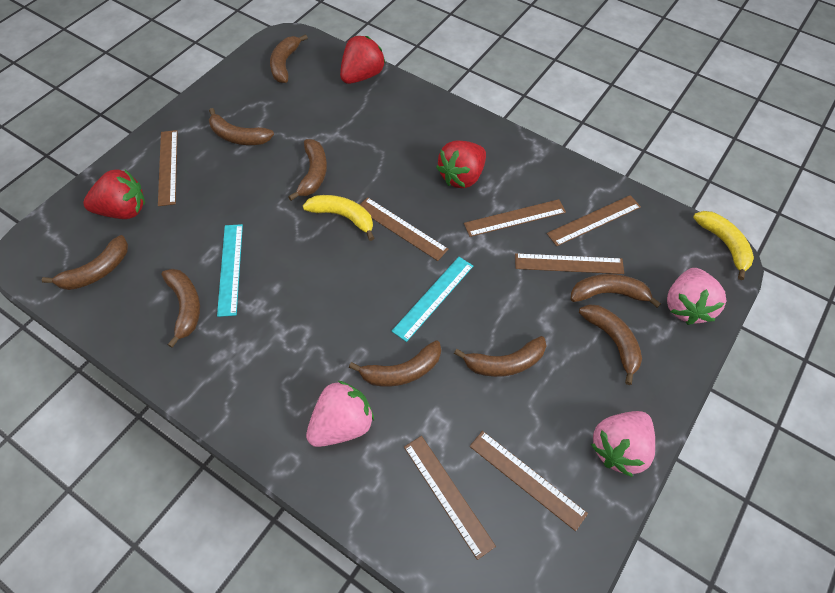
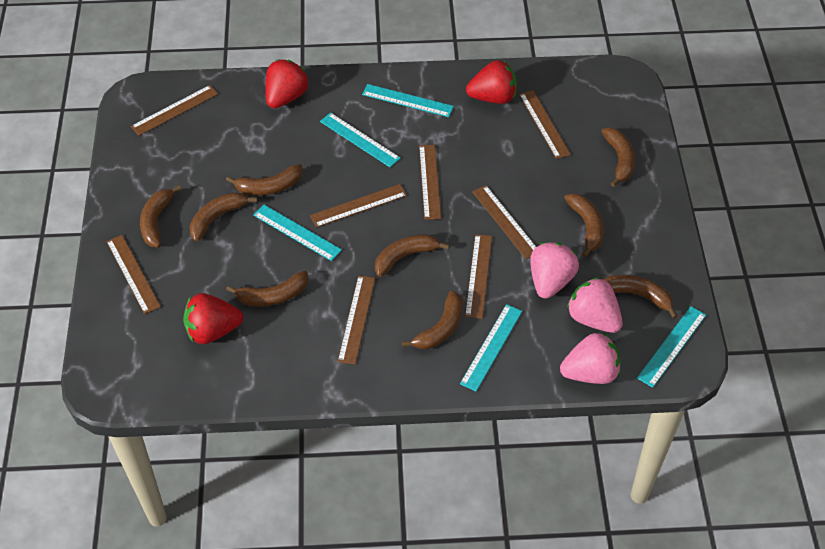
brown ruler: 7 -> 8
turquoise ruler: 2 -> 5
yellow banana: 2 -> 0

